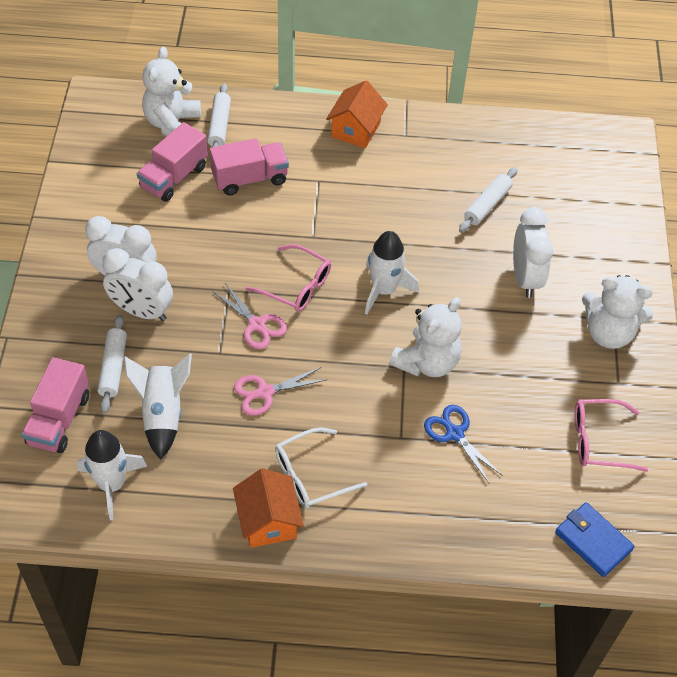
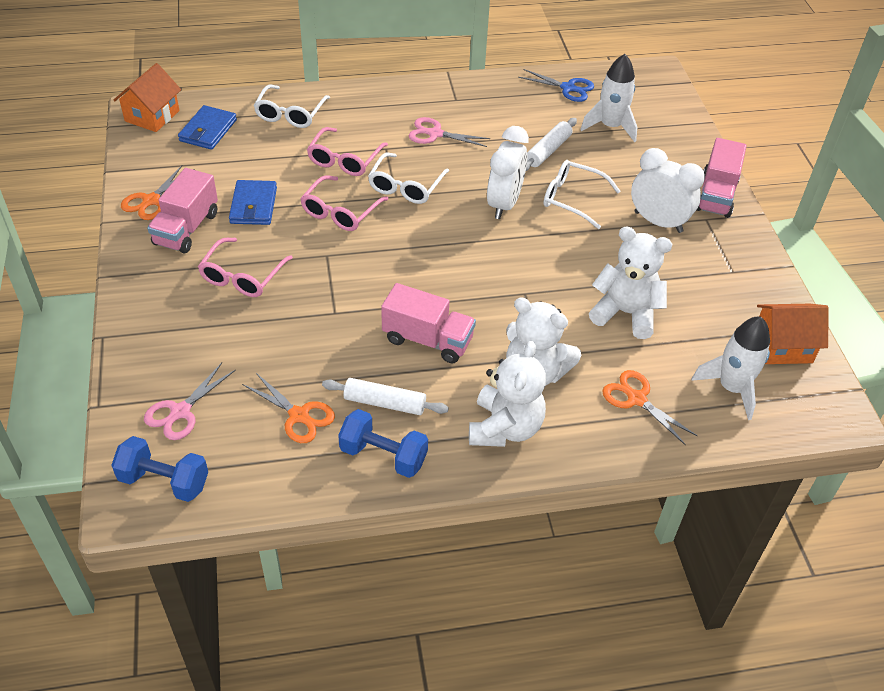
blue dumbbell: 0 -> 2
blue wallet: 1 -> 2
orange scissors: 0 -> 3
pink glasses: 2 -> 3
white clock: 3 -> 2
white glasses: 1 -> 3
white rocket: 3 -> 2
white rolling pin: 3 -> 2

